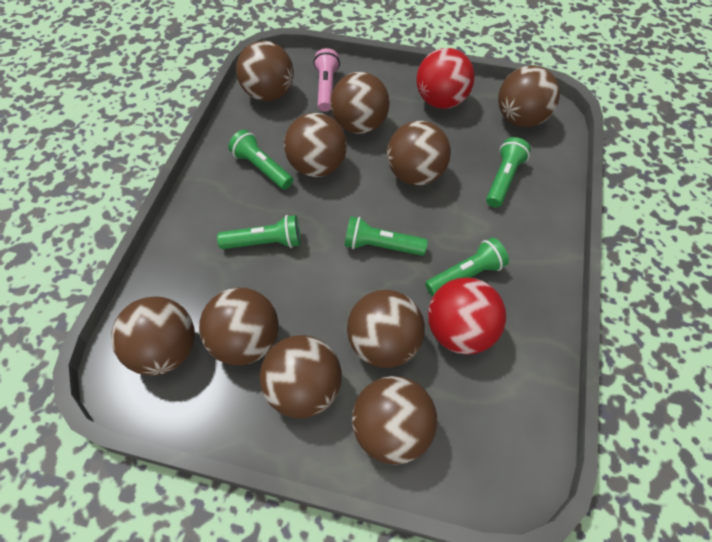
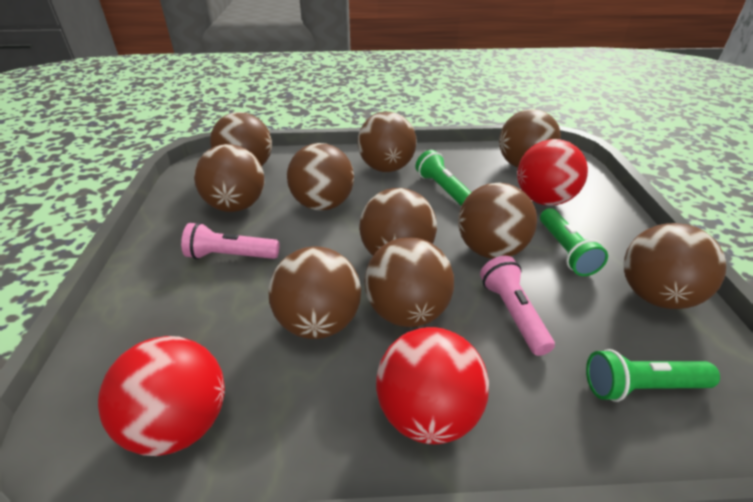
green flashlight: 5 -> 3
pink flashlight: 1 -> 2
red ball: 2 -> 3

